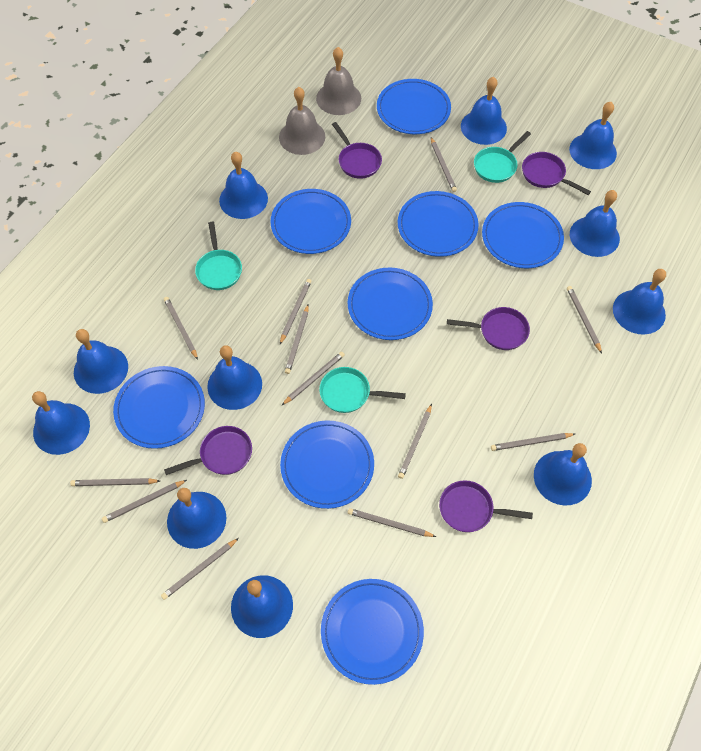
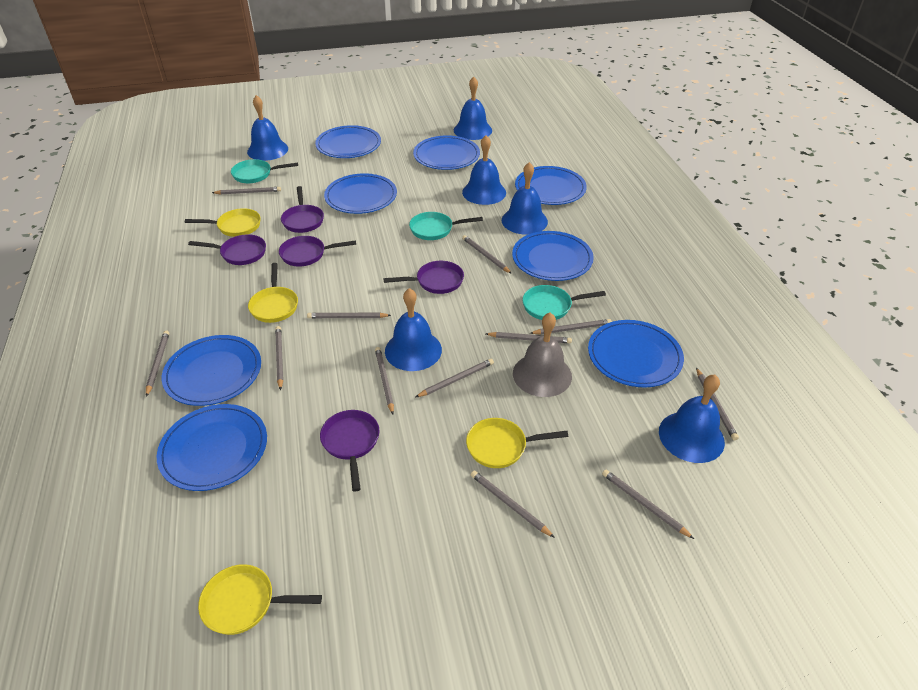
blue bell: 11 -> 6
grey bell: 2 -> 1
yellow pan: 0 -> 4

